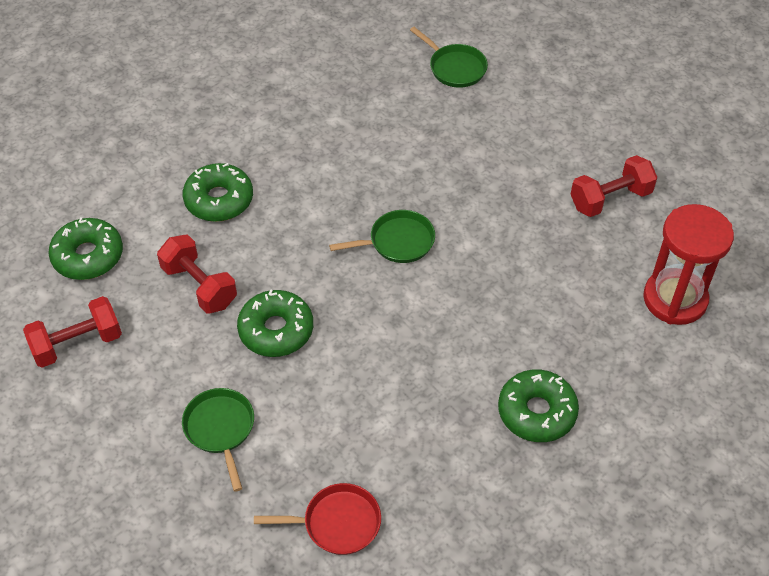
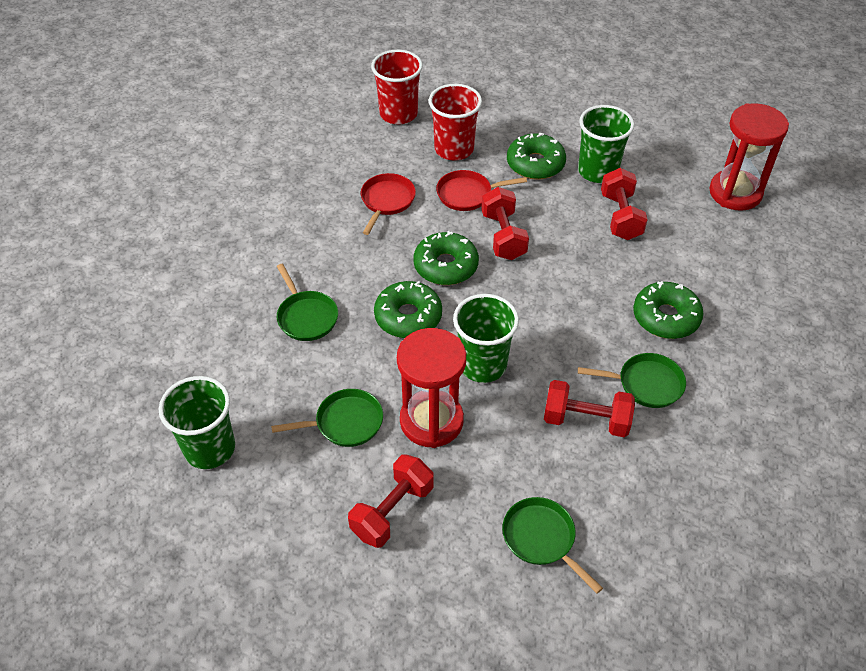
green cup: 0 -> 3
green pan: 3 -> 4
red cup: 0 -> 2
red dumbbell: 3 -> 4
red hourglass: 1 -> 2
red pan: 1 -> 2

